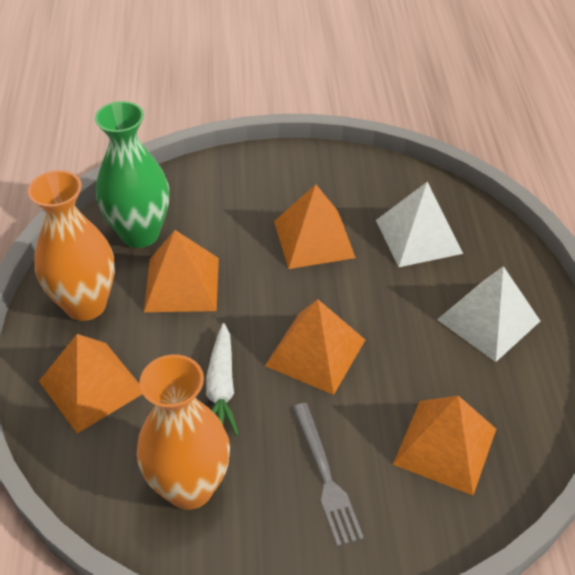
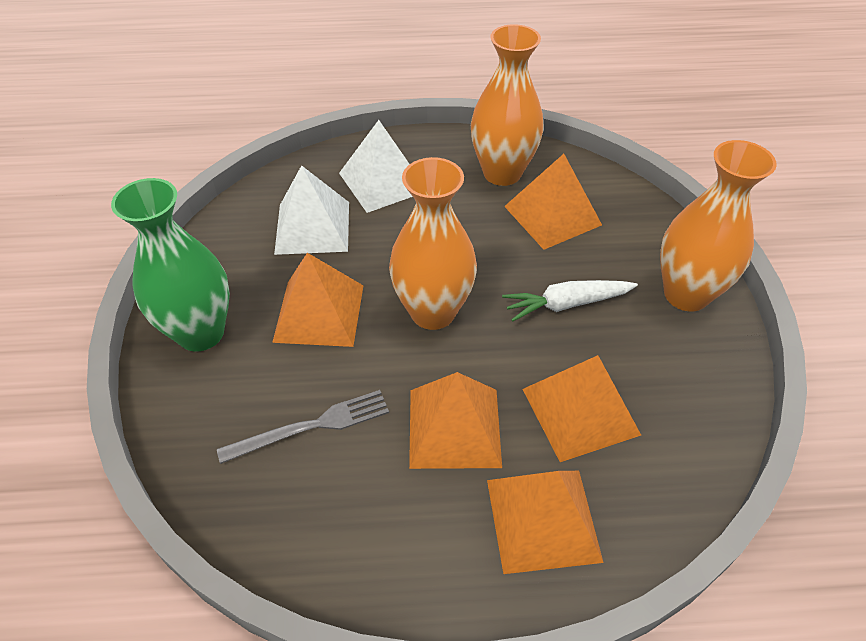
orange vase: 2 -> 3

